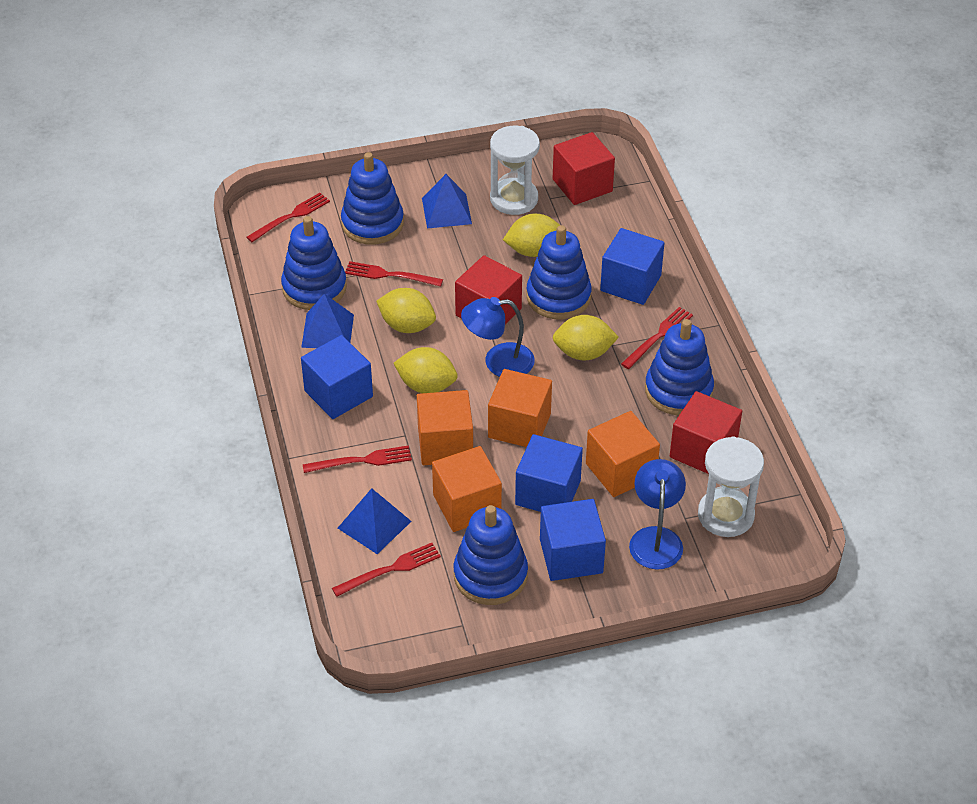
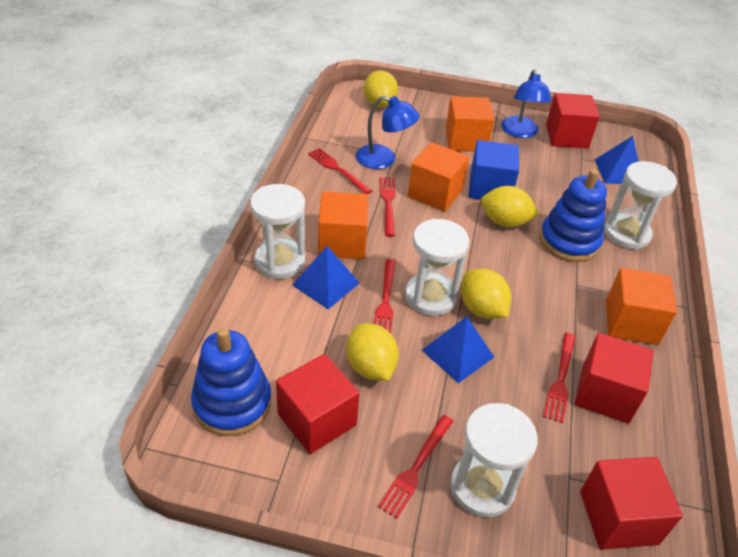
blue cube: 4 -> 1
blue stacking toy: 5 -> 2
red cube: 3 -> 4
white hourglass: 2 -> 4

